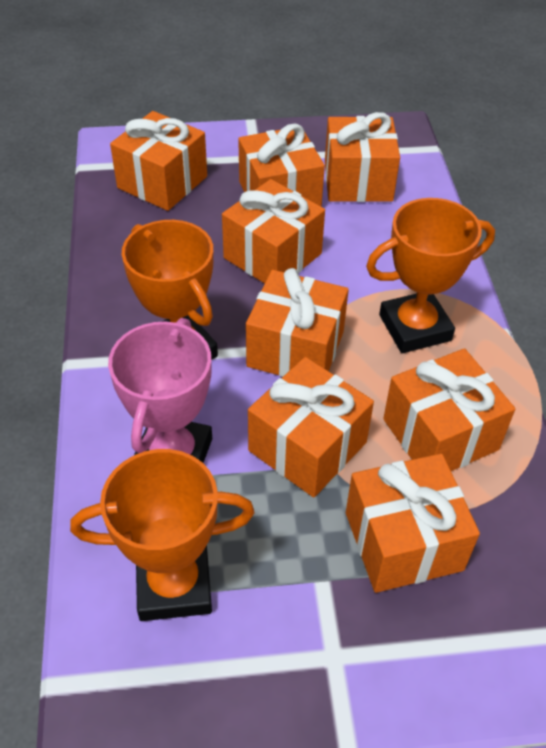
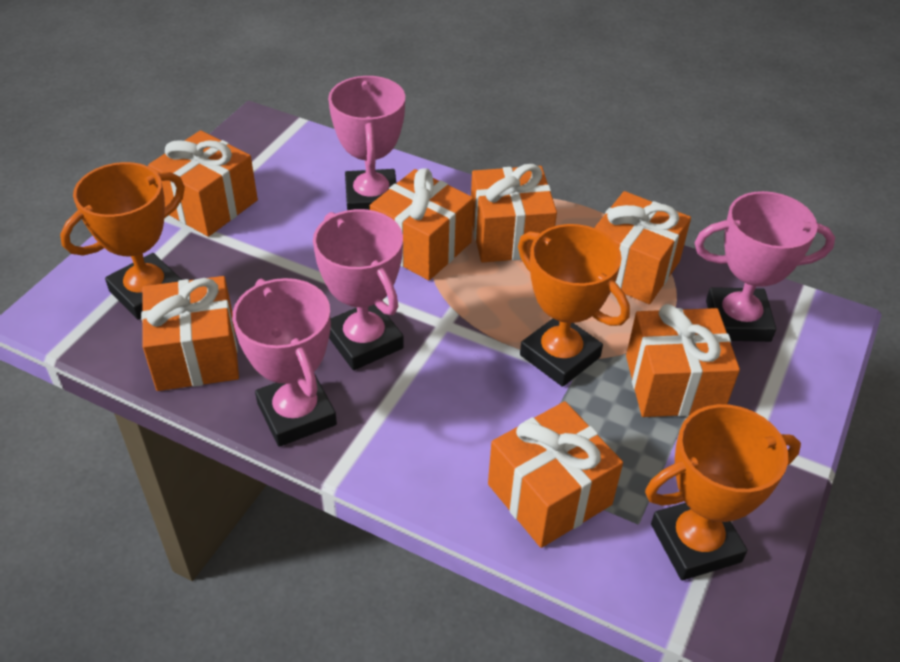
orange gift: 8 -> 7
pink trophy: 1 -> 4

